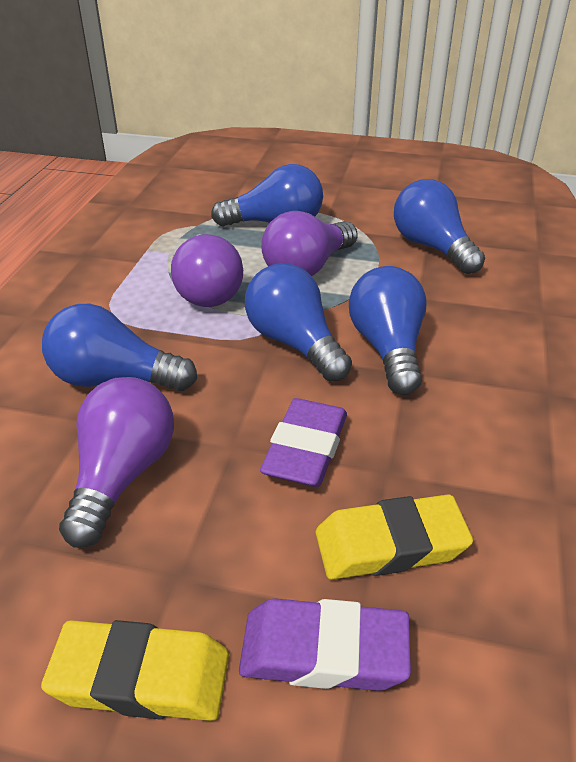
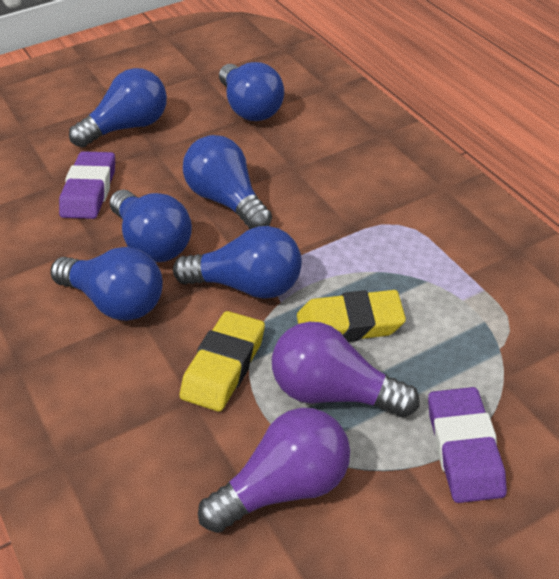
blue light bulb: 5 -> 6
purple light bulb: 3 -> 2

